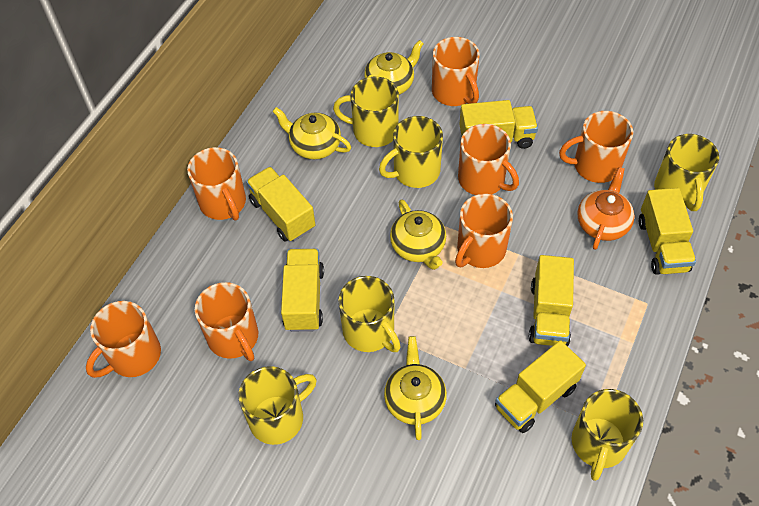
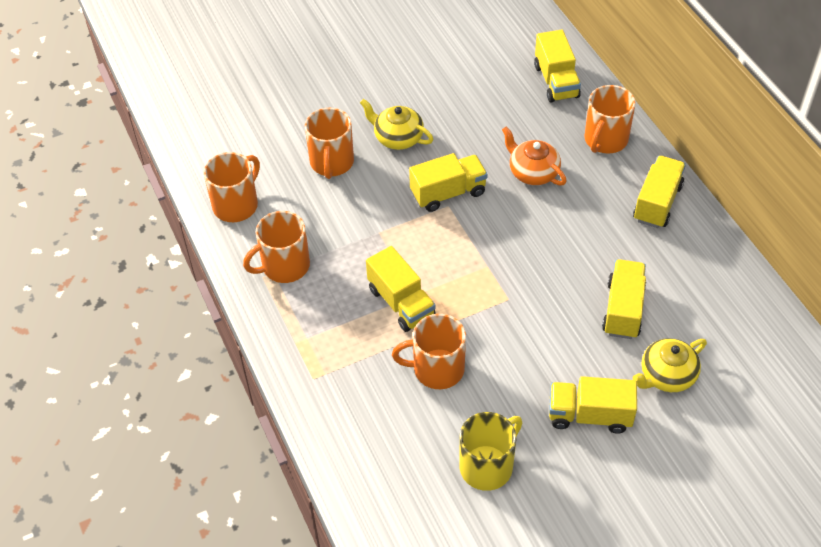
orange mug: 7 -> 5
yellow mug: 6 -> 1
yellow teapot: 4 -> 2

